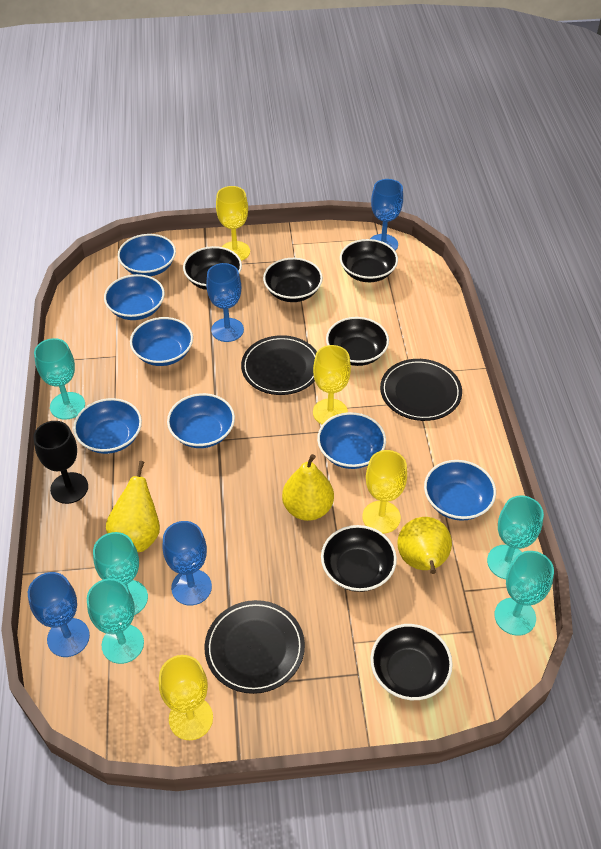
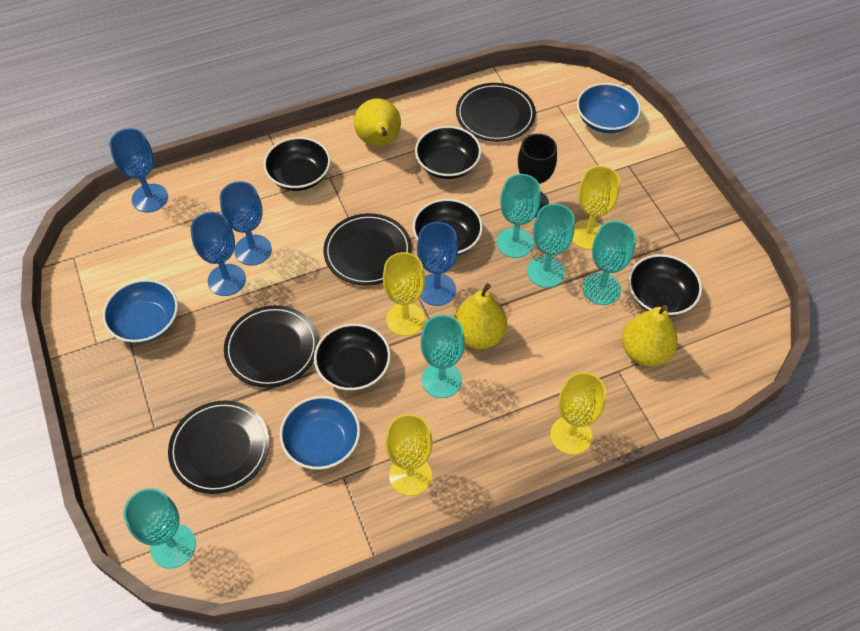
black bowl: 6 -> 5
black plate: 3 -> 4
blue bowl: 7 -> 3

